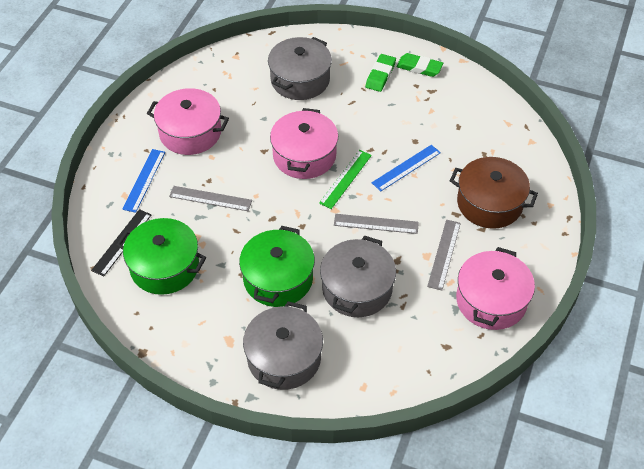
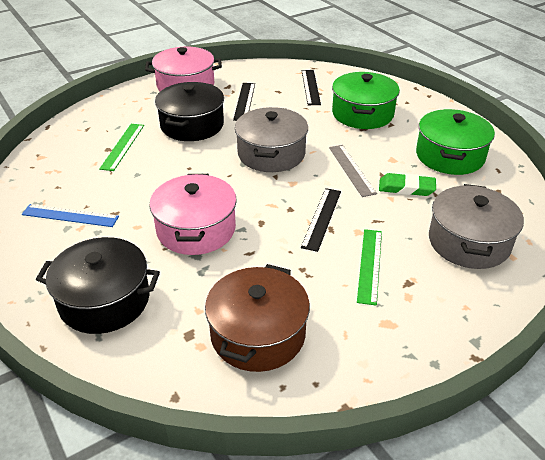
black pot: 0 -> 2
black ruler: 1 -> 3
blue ruler: 2 -> 1
green eraser: 2 -> 1
green ruler: 1 -> 2
grey pot: 3 -> 2
grey ruler: 3 -> 1
pink pot: 3 -> 2

